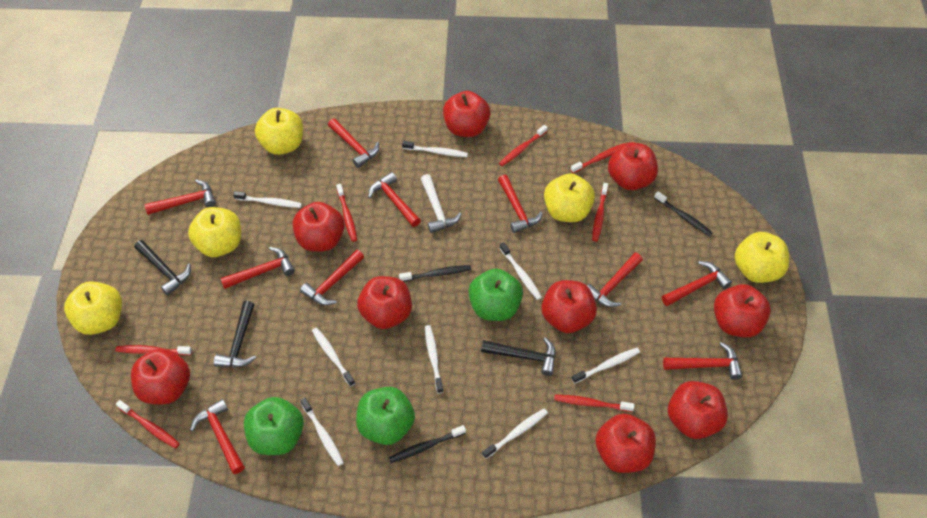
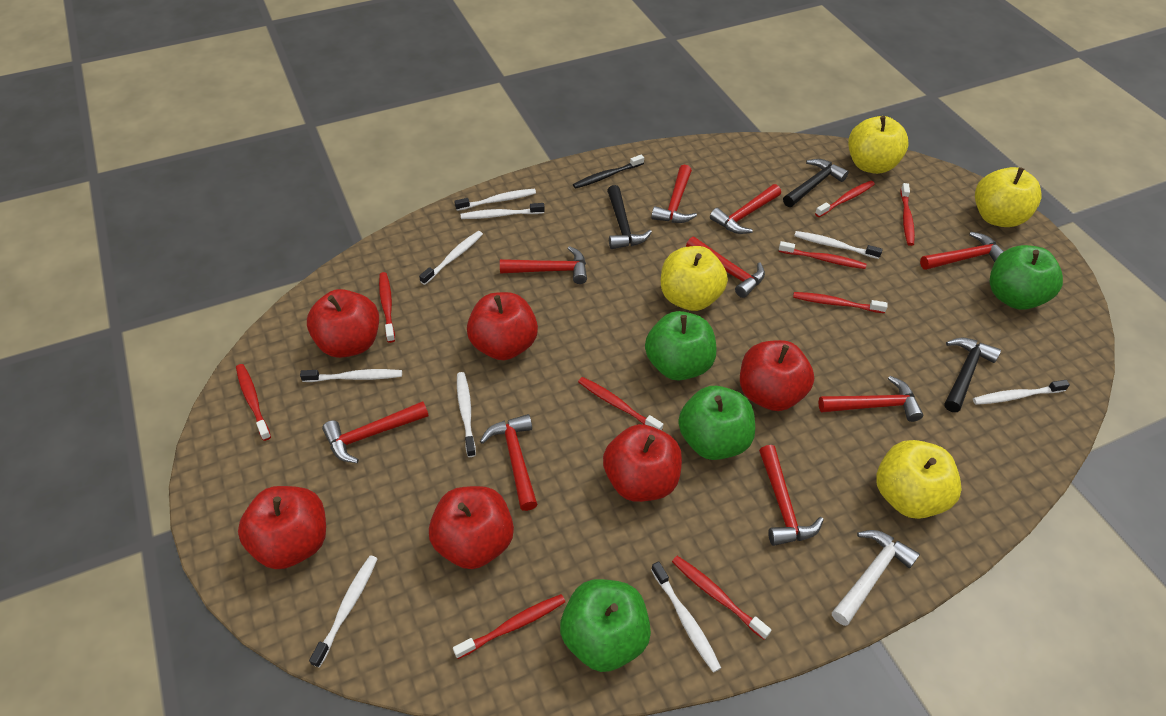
black toothbrush: 3 -> 1
green apple: 3 -> 4
red apple: 9 -> 6
red hammer: 10 -> 9
red toothbrush: 7 -> 9
white toothbrush: 8 -> 9
yellow apple: 5 -> 4

